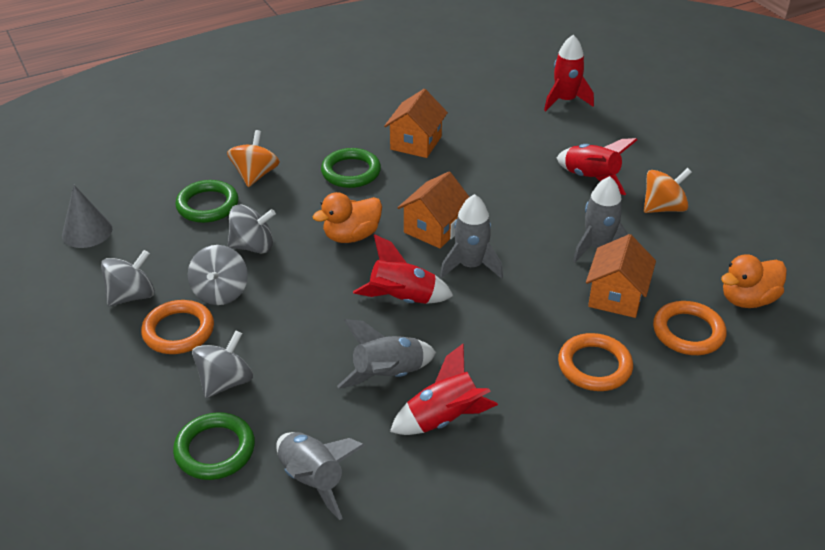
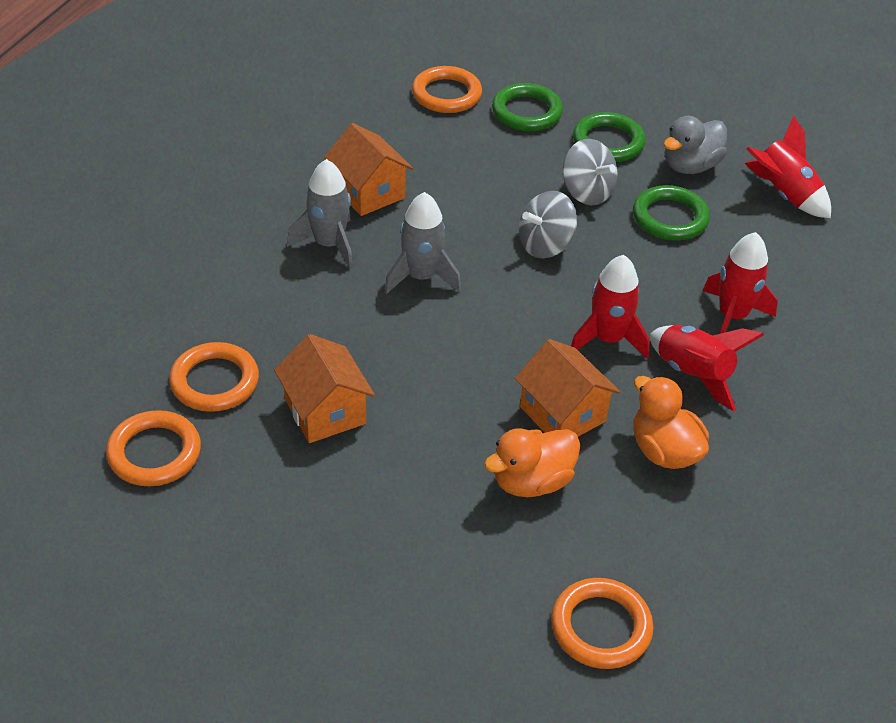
grey cone: 1 -> 0
grey duck: 0 -> 1
grey rocket: 4 -> 2
grey spinning top: 4 -> 2
orange ring: 3 -> 4
orange spinning top: 2 -> 0

